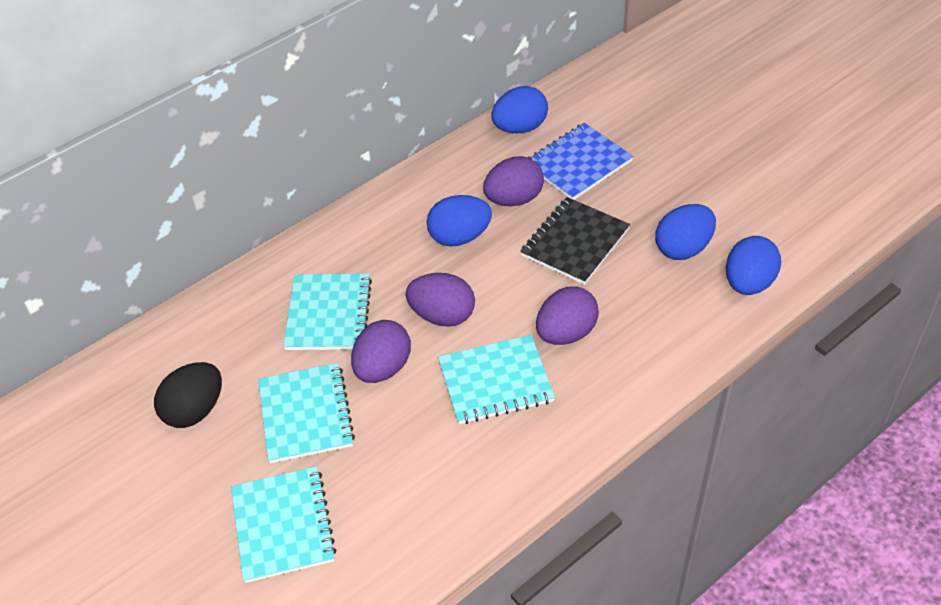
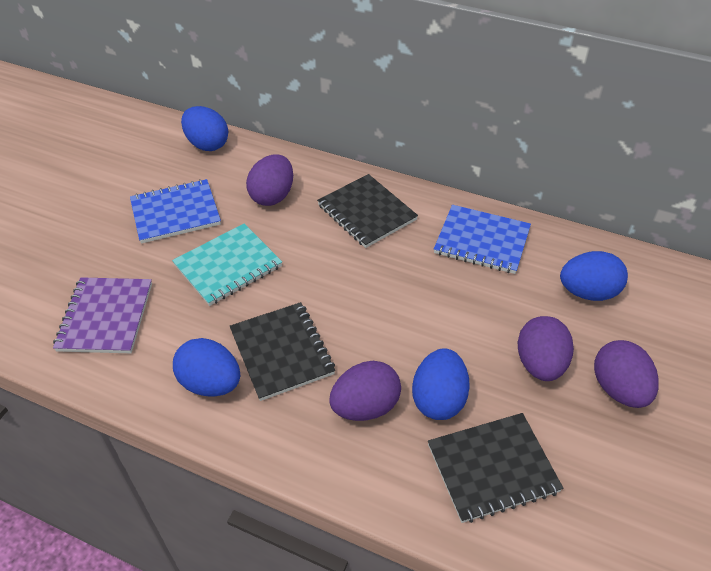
black egg: 1 -> 0
black notebook: 1 -> 3
blue notebook: 1 -> 2
purple notebook: 0 -> 1
turquoise notebook: 4 -> 1

